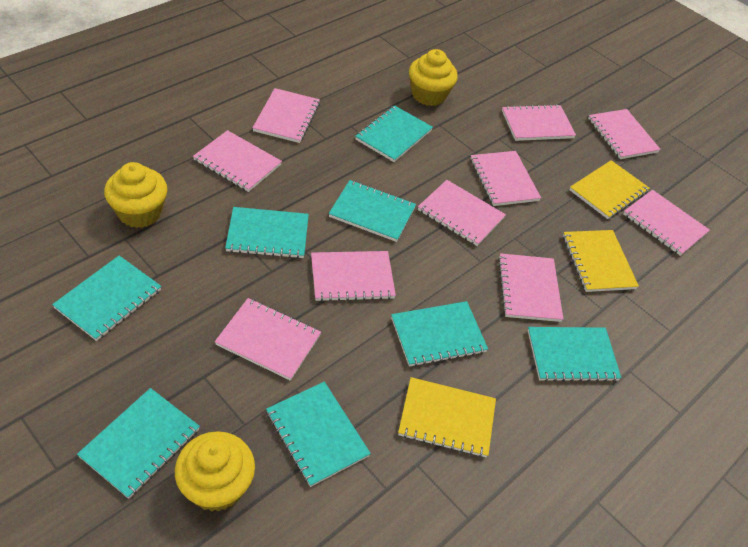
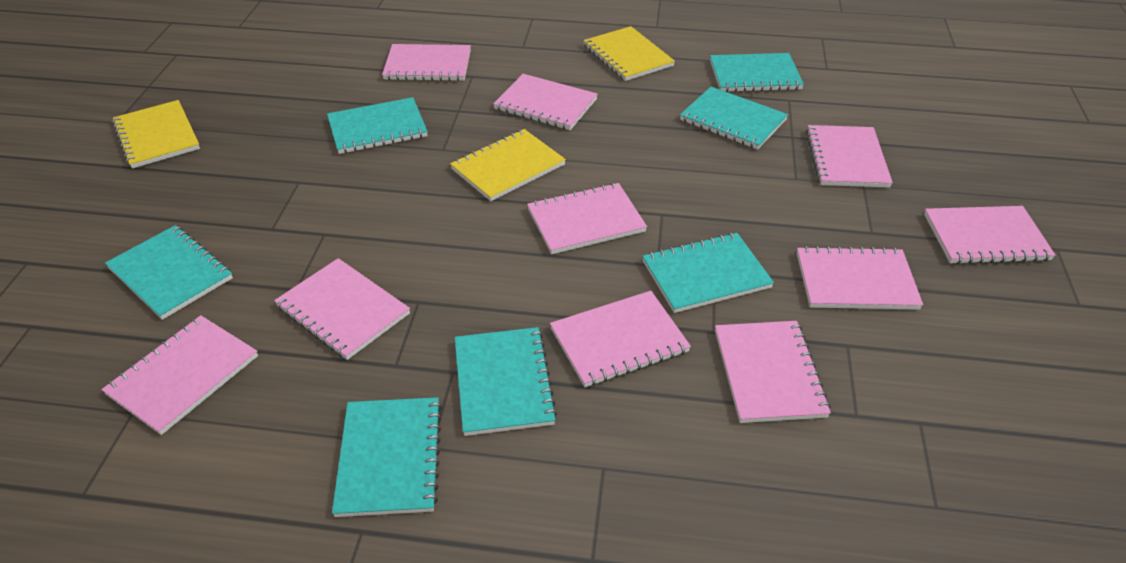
turquoise notebook: 8 -> 7
yellow cupcake: 3 -> 0

